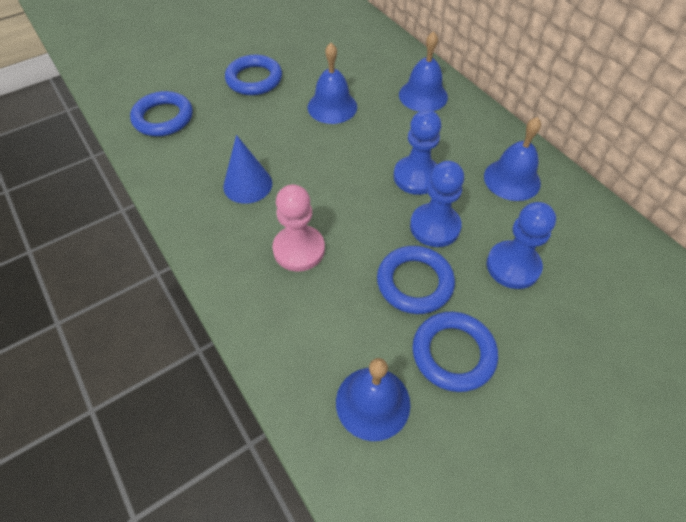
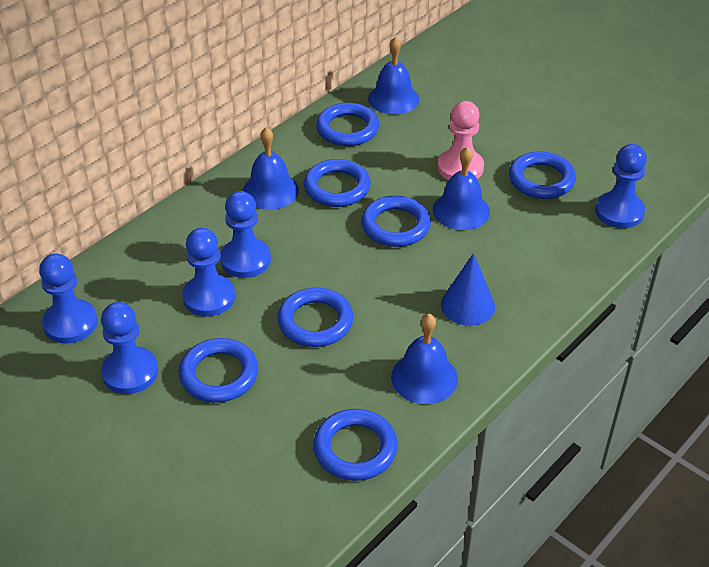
blue pawn: 3 -> 5
blue ring: 4 -> 7

